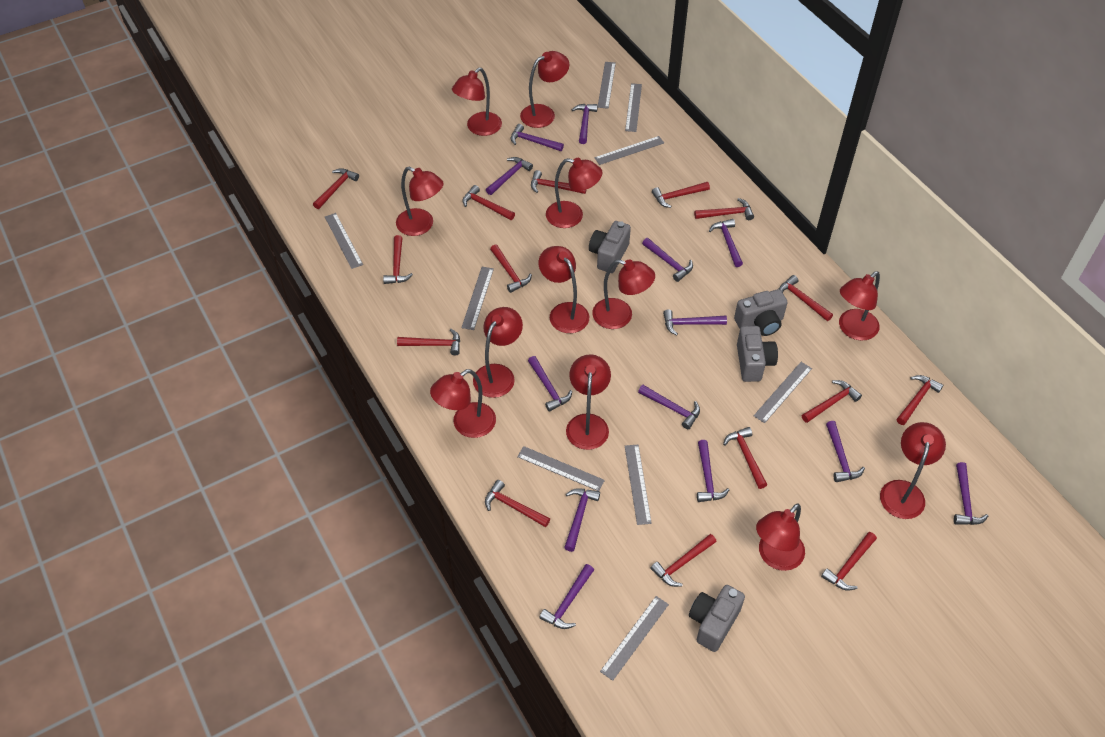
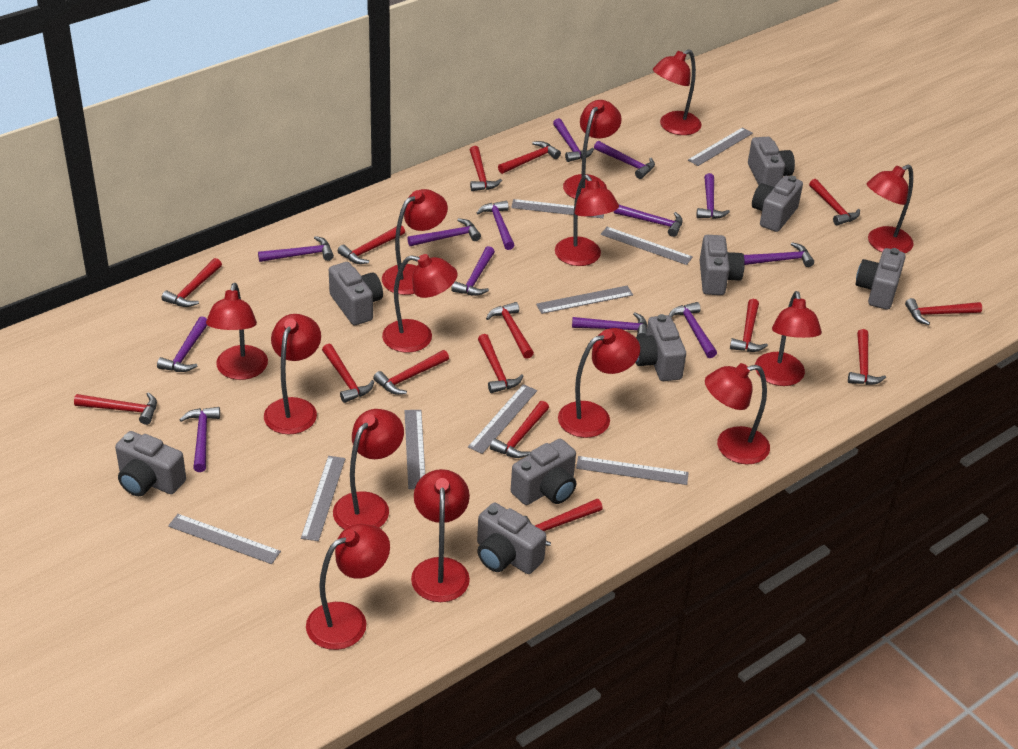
grey camera: 4 -> 9
red lamp: 12 -> 14

